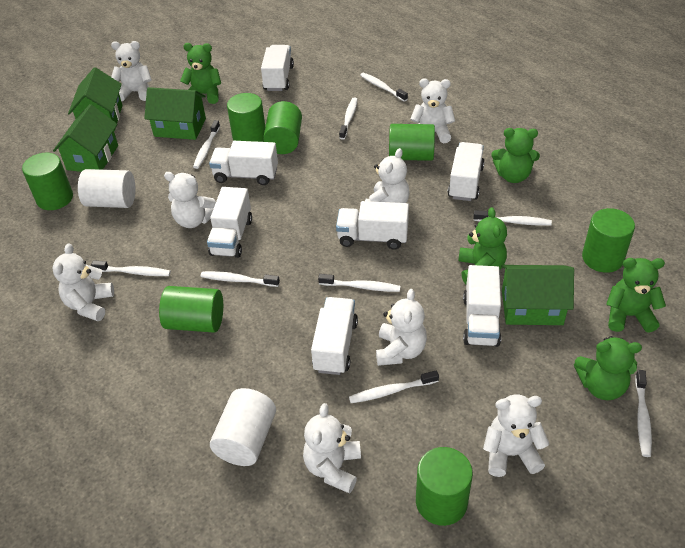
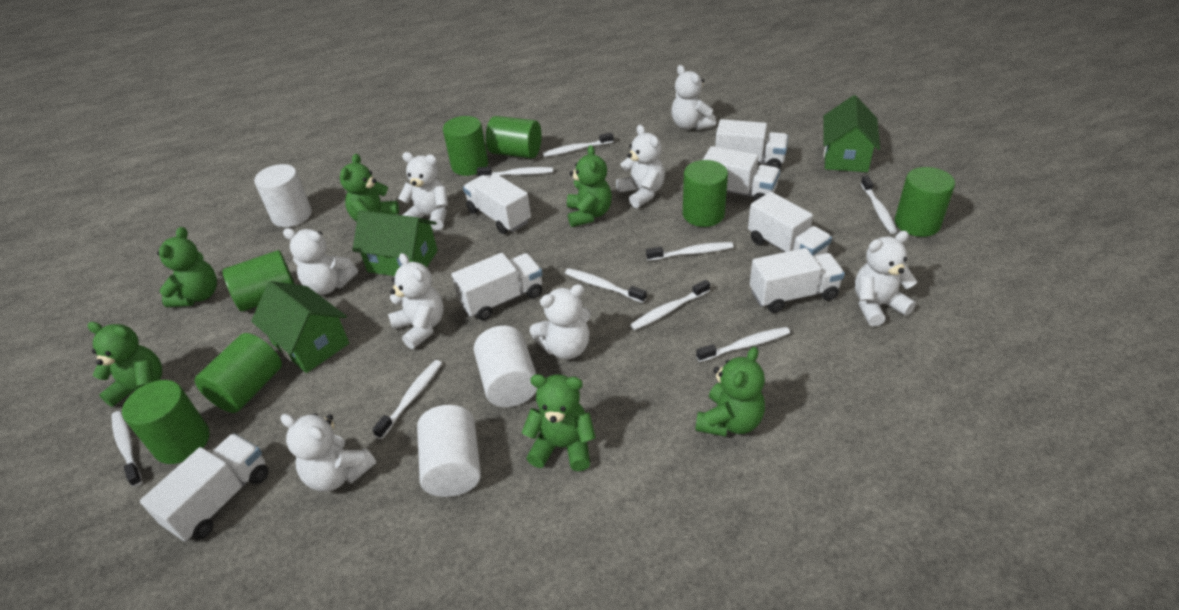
green house: 4 -> 3
green teddy bear: 5 -> 6
white cylinder: 2 -> 3

